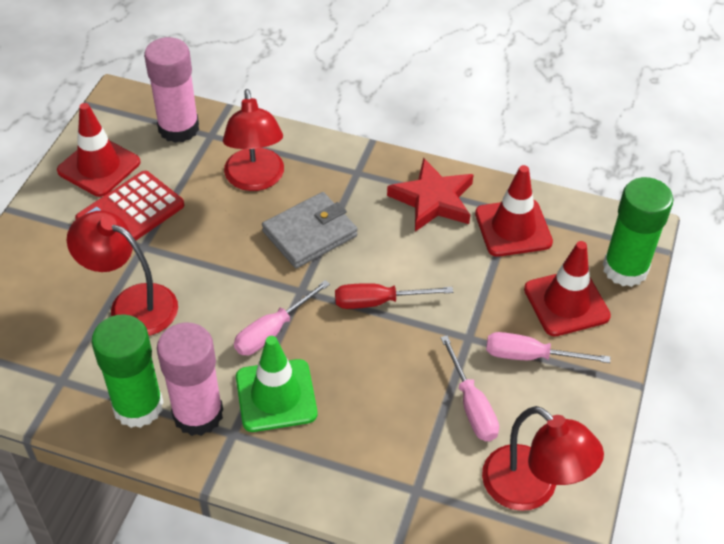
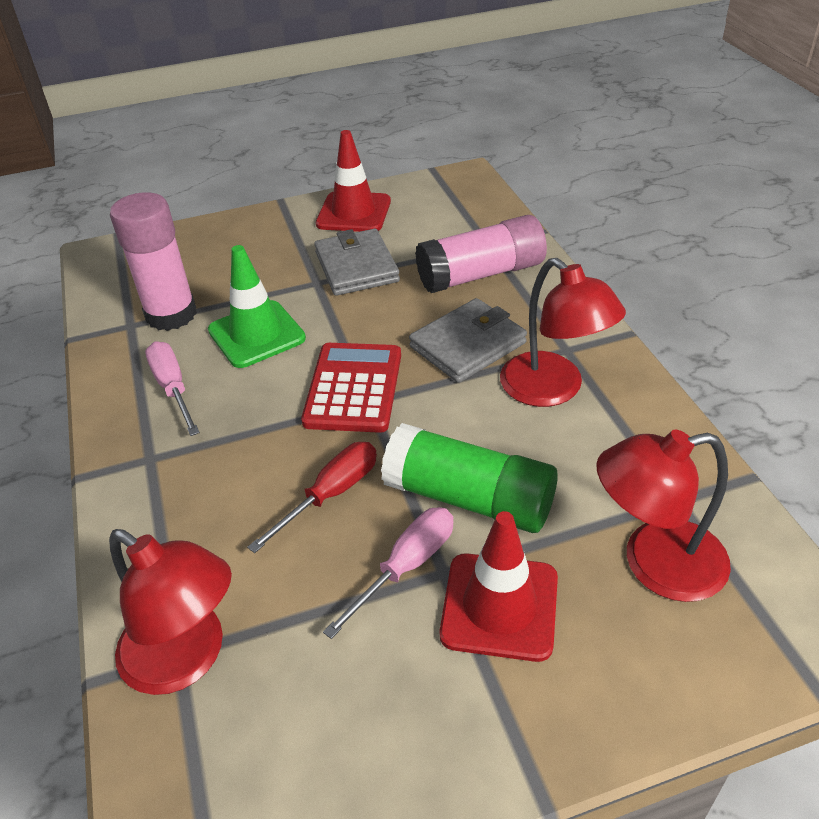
green glue stick: 2 -> 1
grey wallet: 1 -> 2
pink screwdriver: 3 -> 2
red star: 1 -> 0
red traffic cone: 3 -> 2

